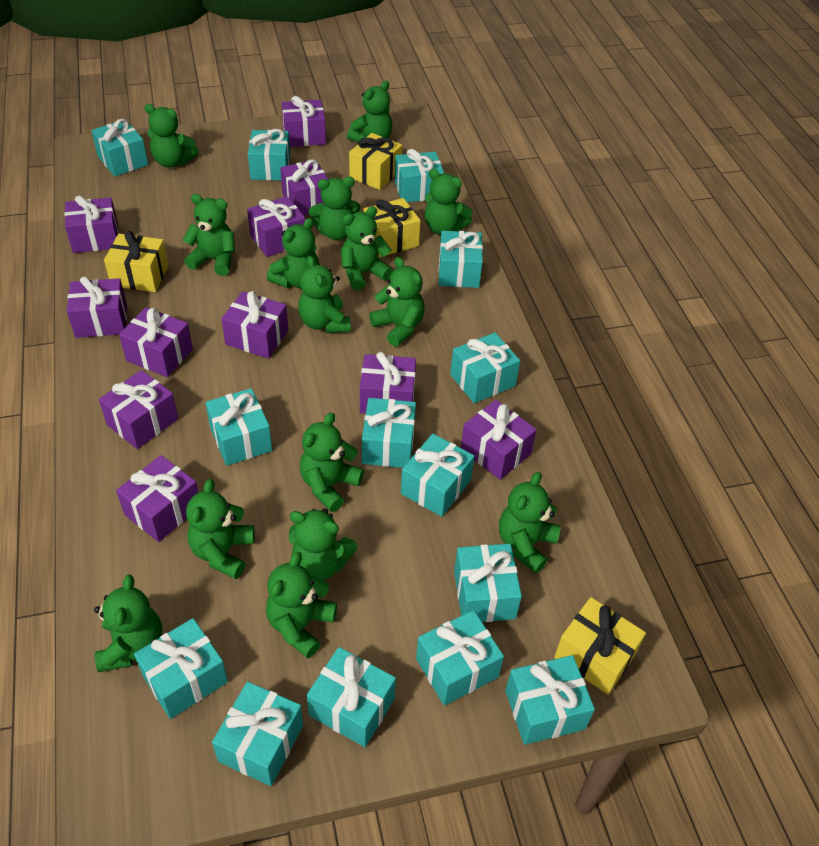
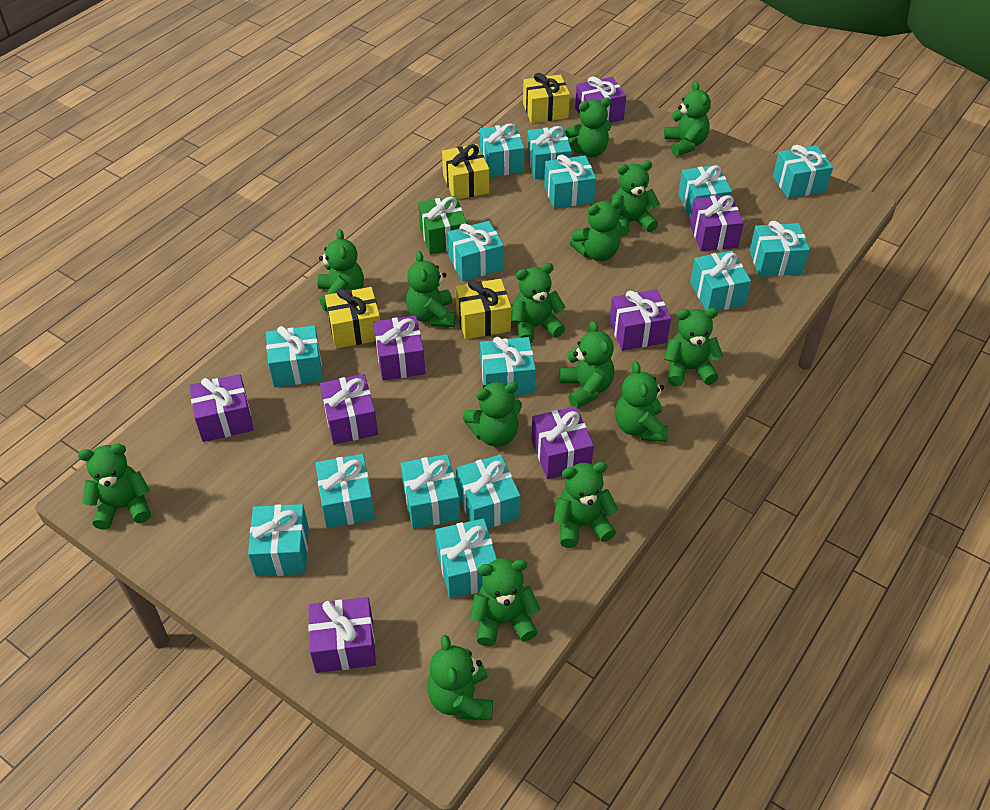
green gift: 0 -> 1
purple gift: 11 -> 8
turquoise gift: 14 -> 15

